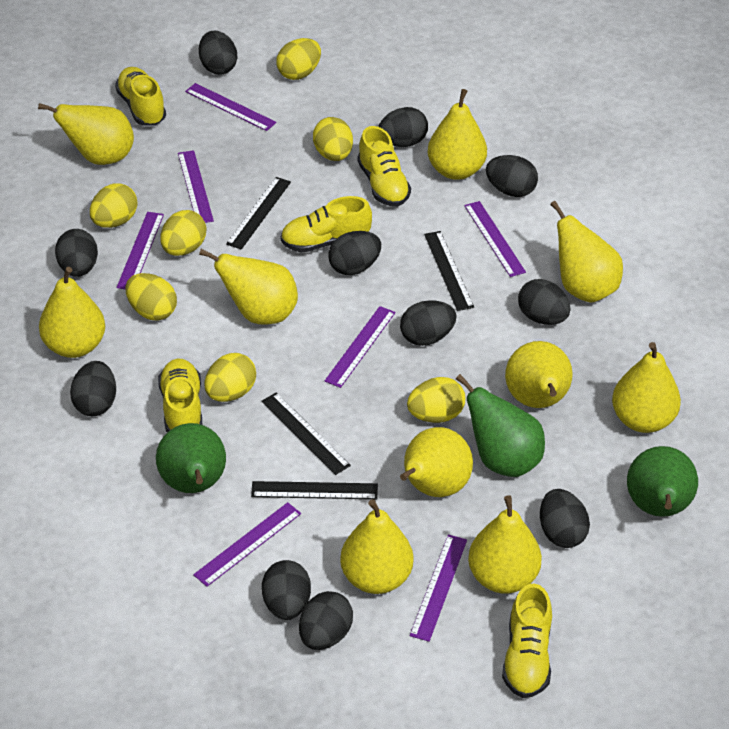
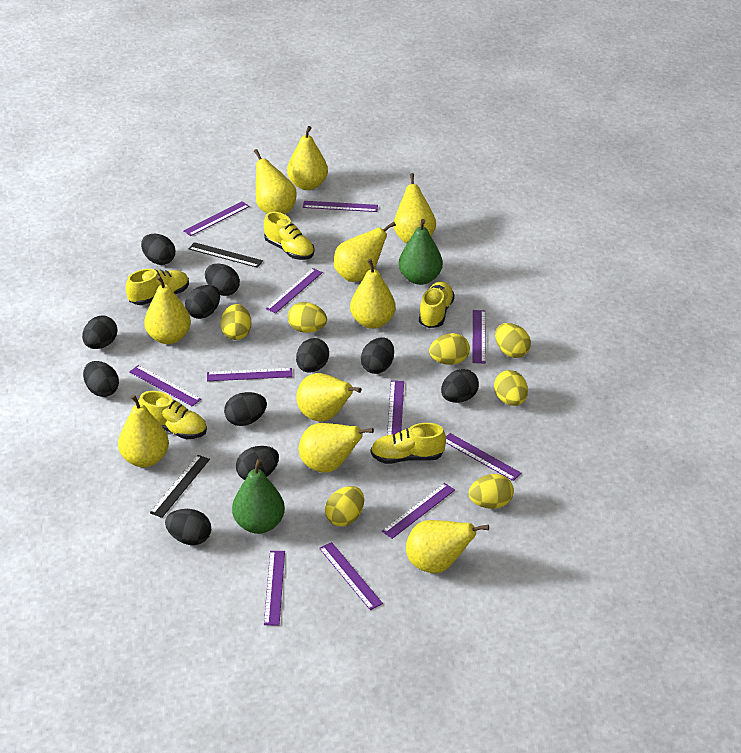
black ruler: 4 -> 2
green pear: 3 -> 2
purple ruler: 7 -> 11

